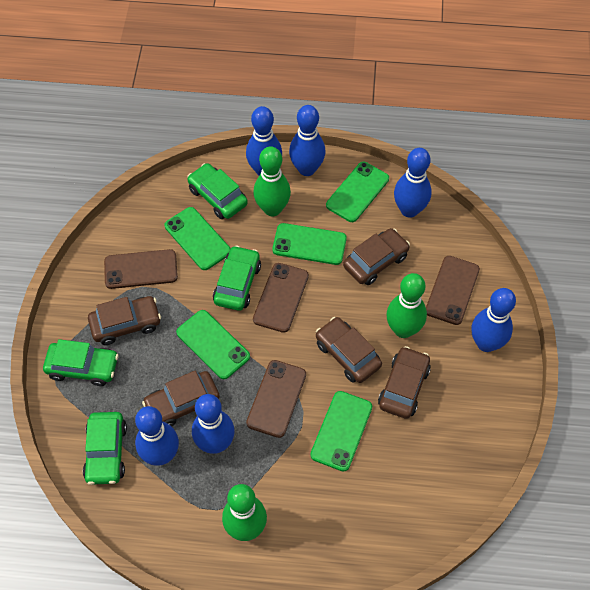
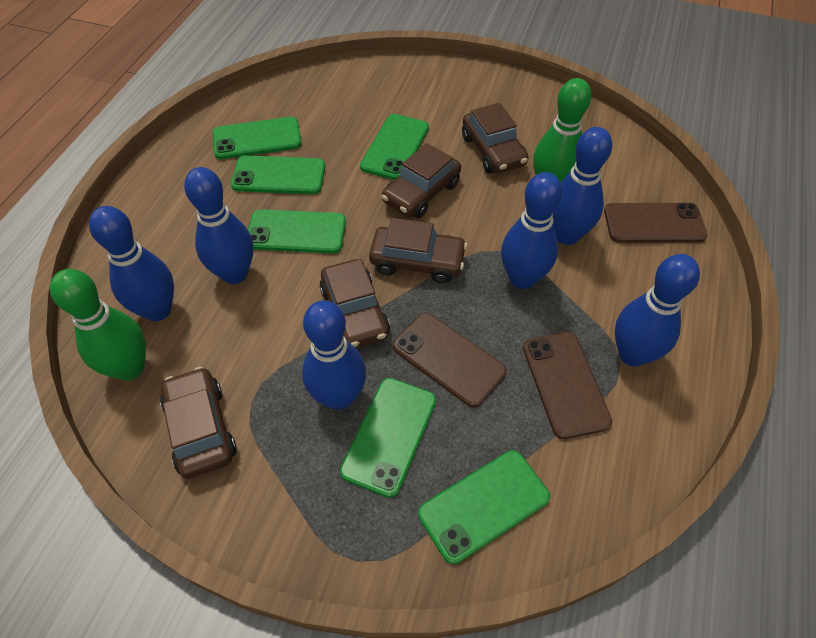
brown phone: 4 -> 3
green bowling pin: 3 -> 2
green car: 4 -> 0
green phone: 5 -> 6

